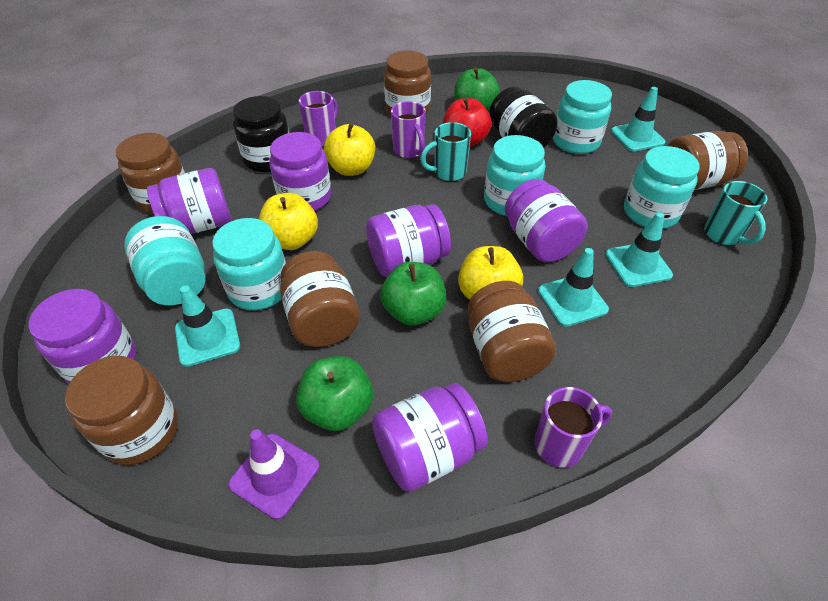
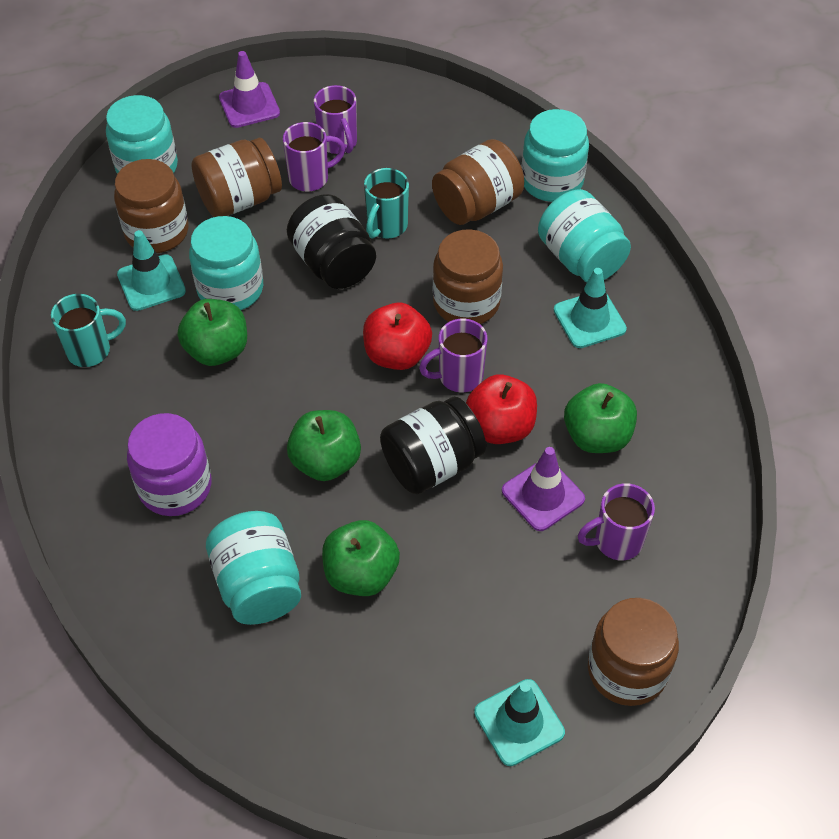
brown jar: 6 -> 5
green apple: 3 -> 4
purple jar: 6 -> 1
purple mug: 3 -> 4
purple traffic cone: 1 -> 2
red apple: 1 -> 2
turquoise traffic cone: 4 -> 3
yellow apple: 3 -> 0

